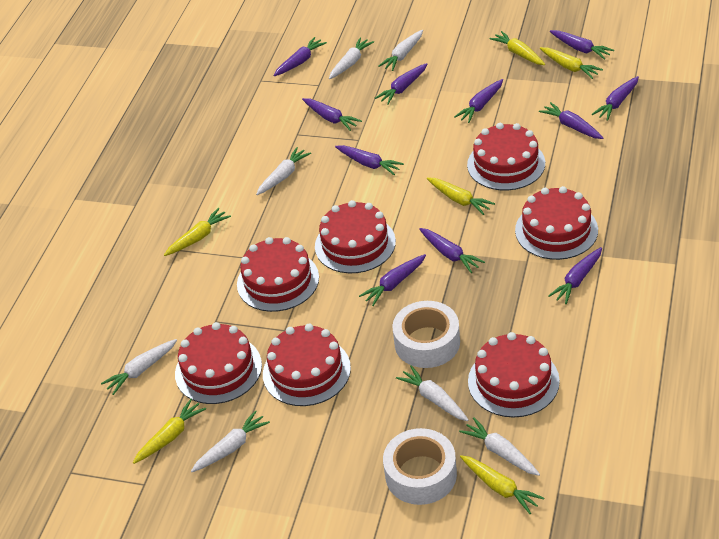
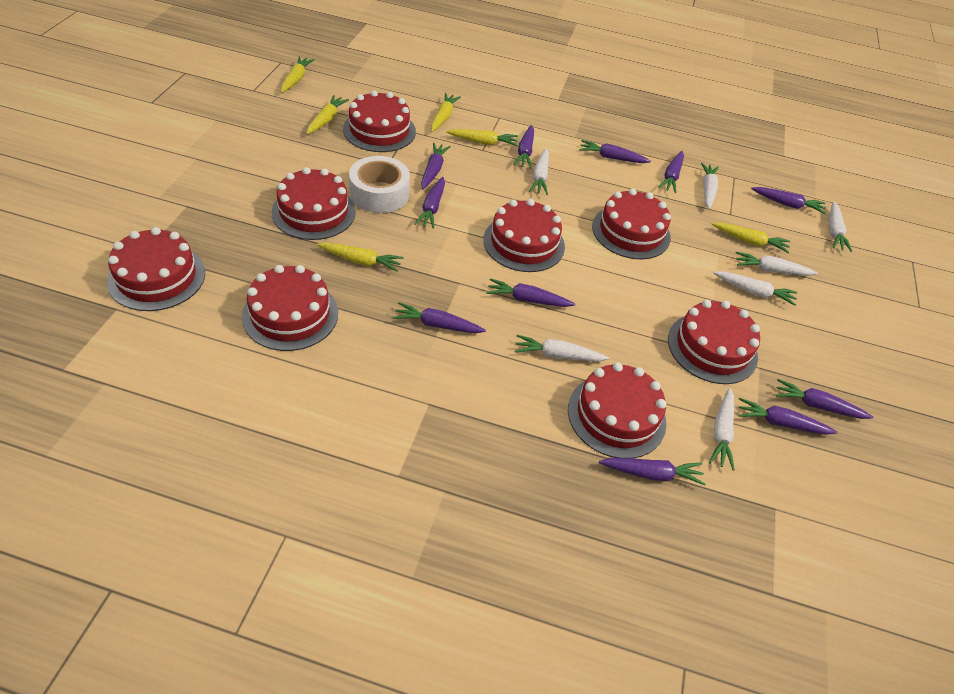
red cake: 7 -> 8
white tape: 2 -> 1

